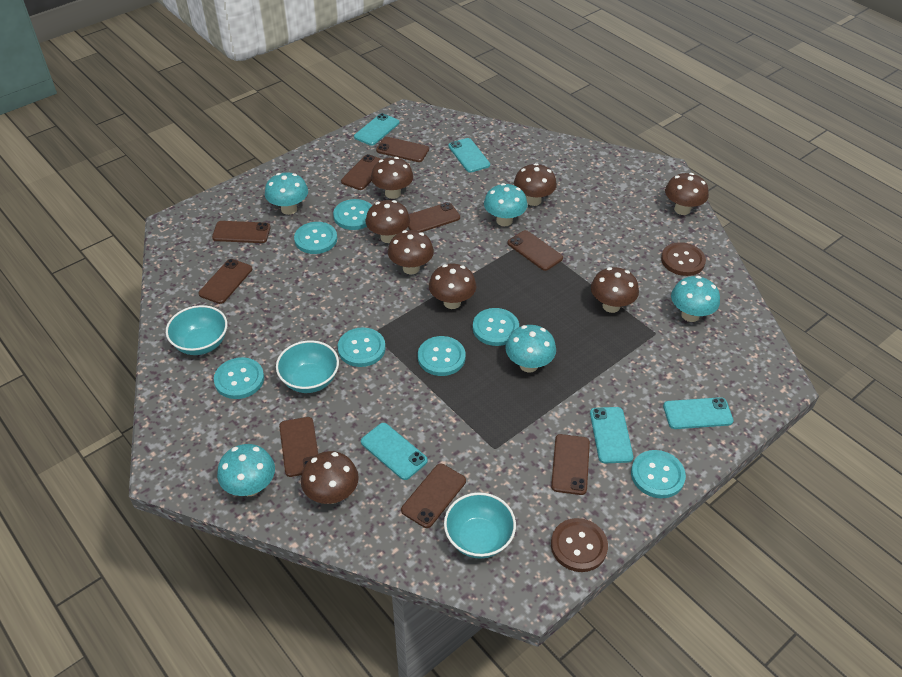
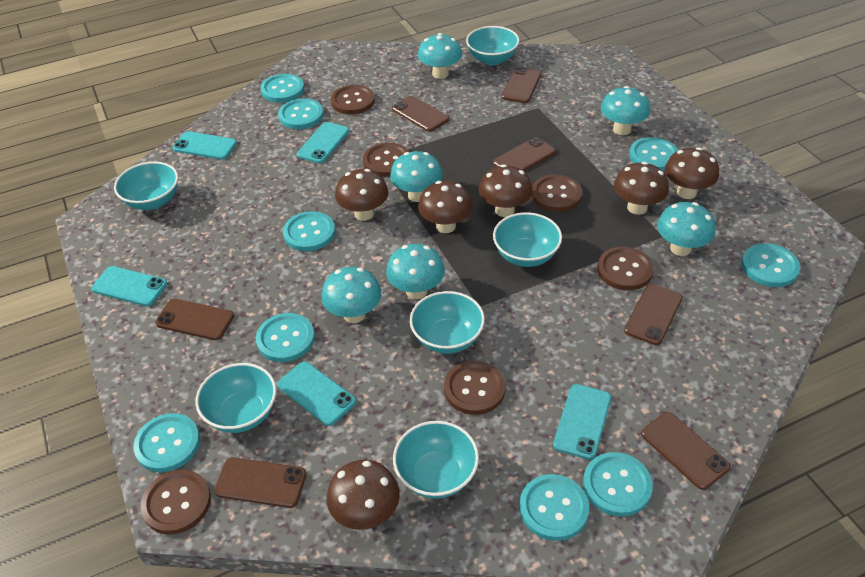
brown button: 2 -> 6
brown mushroom: 8 -> 6
brown phone: 9 -> 7
turquoise bowl: 3 -> 6
turquoise button: 7 -> 9
turquoise mushroom: 5 -> 6

